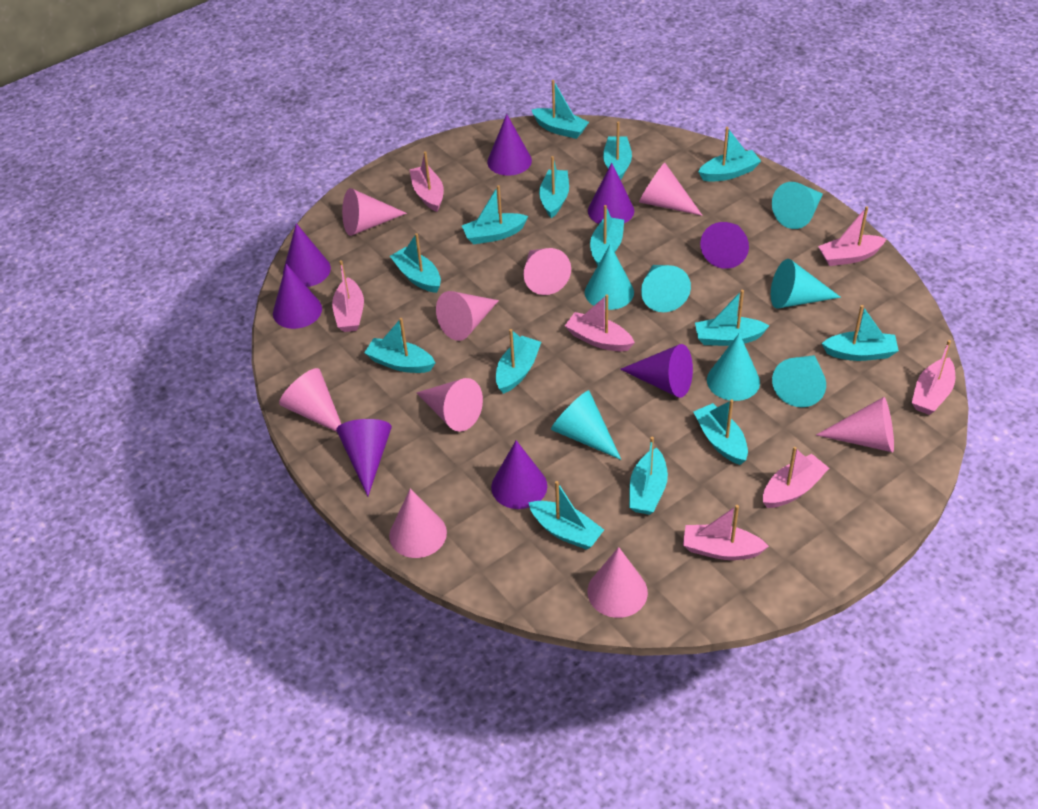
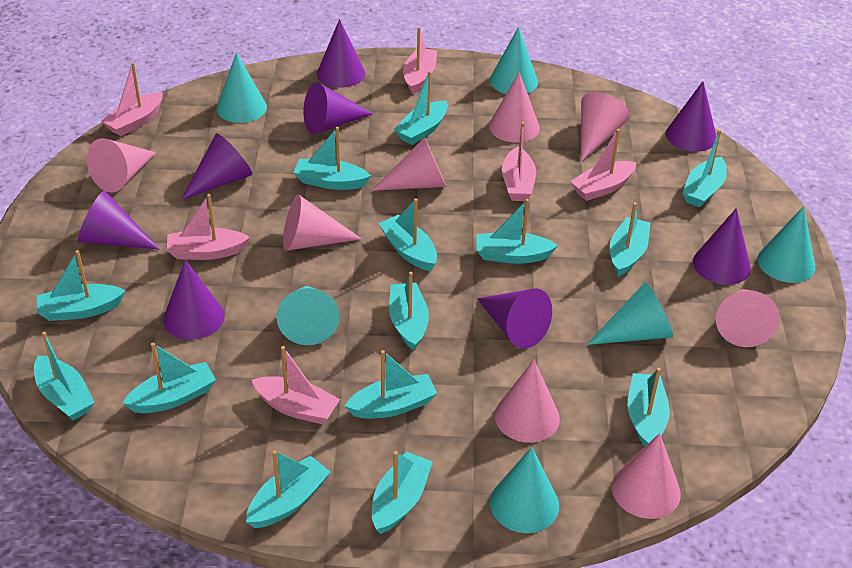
pink boat: 7 -> 6
pink cone: 9 -> 8
turquoise cone: 7 -> 6

